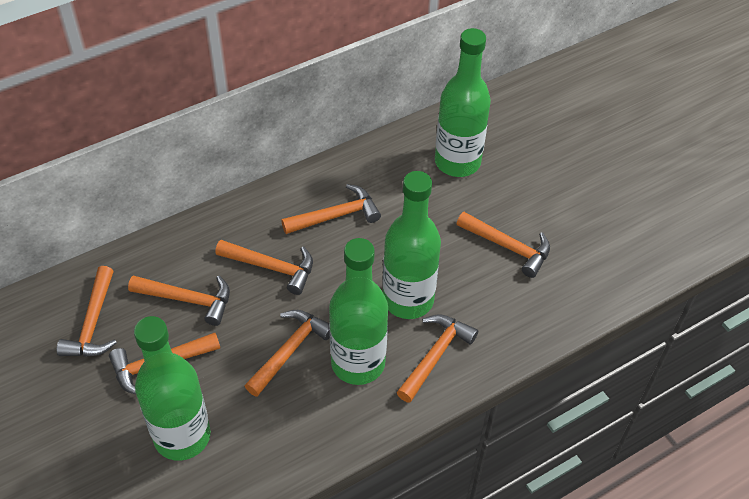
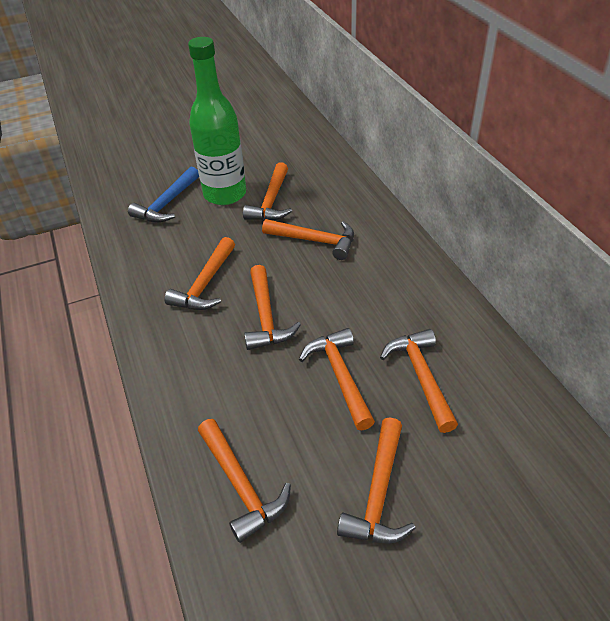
blue hammer: 0 -> 1
green bottle: 4 -> 1

